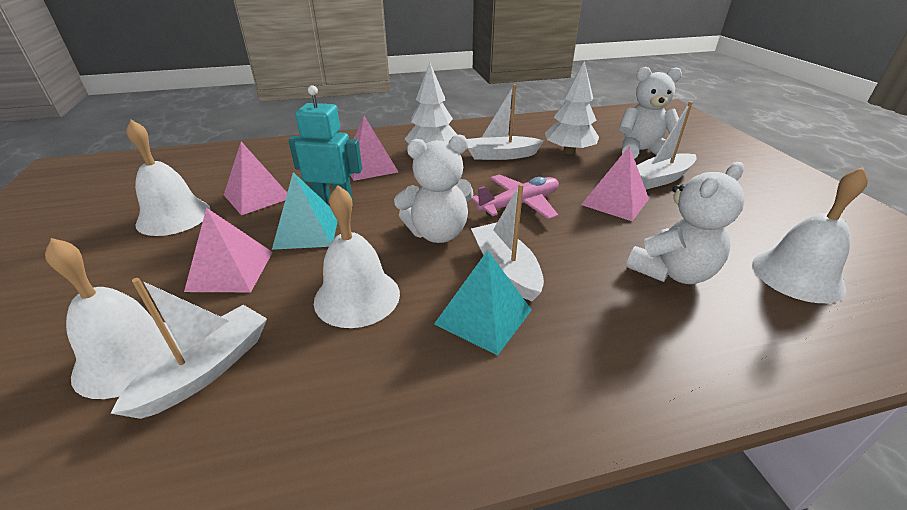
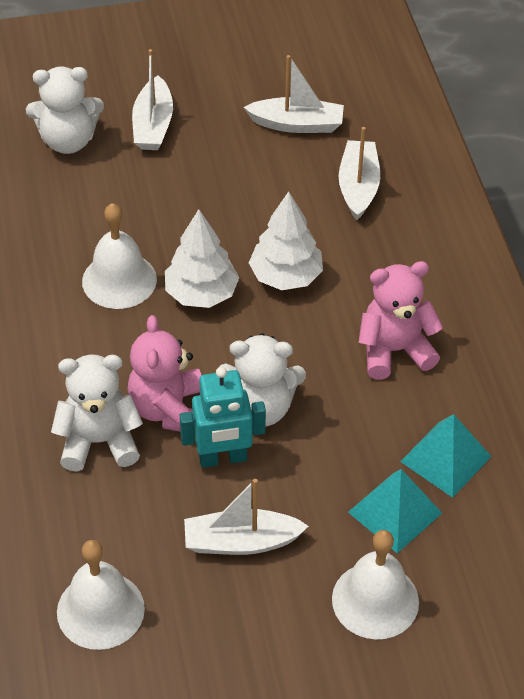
pink plane: 1 -> 0
pink pyramid: 4 -> 0
pink teddy bear: 0 -> 2
white bell: 4 -> 3

